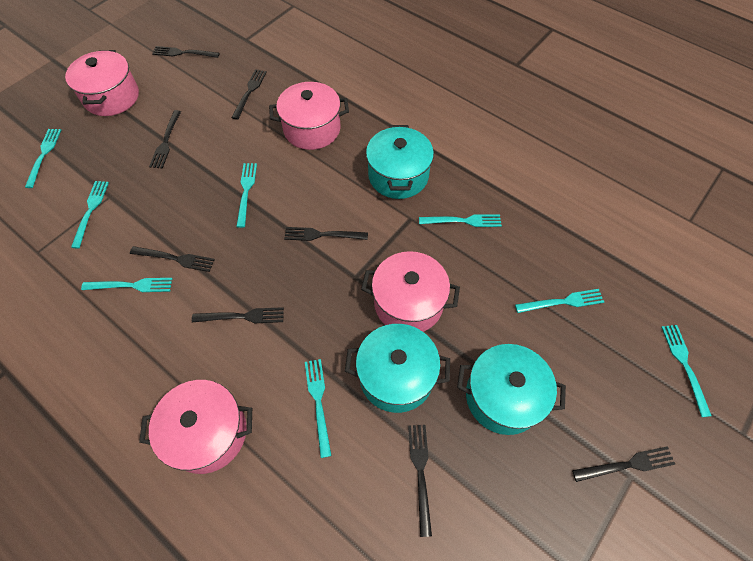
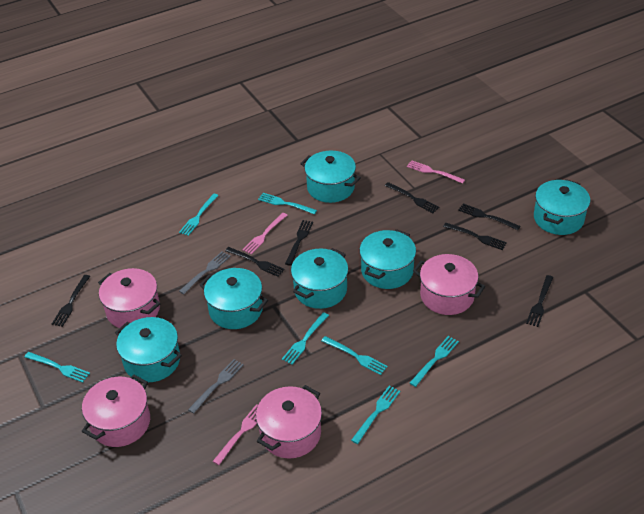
black fork: 8 -> 7
grey fork: 0 -> 2
pink fork: 0 -> 3
turquoise fork: 8 -> 7
turquoise pot: 3 -> 6

